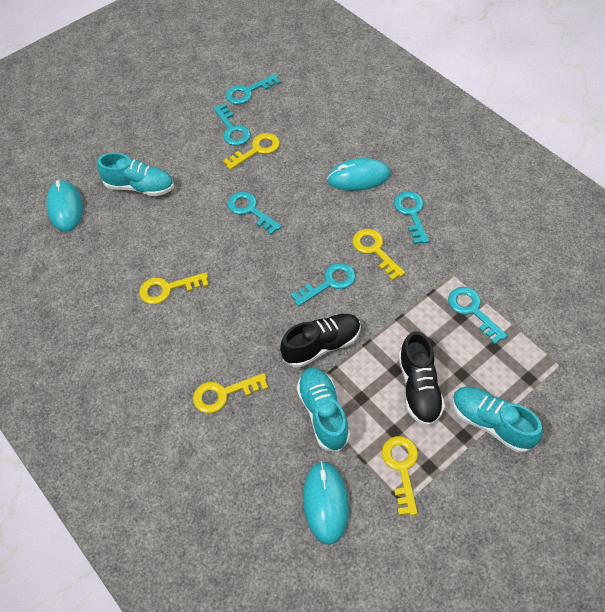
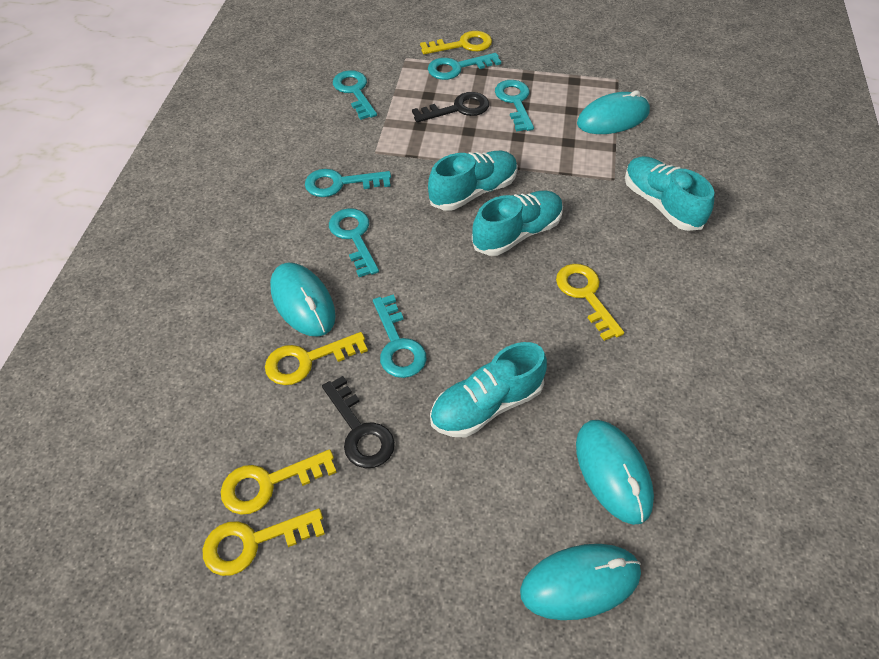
black key: 0 -> 2
black shoe: 2 -> 0
turquoise mouse: 3 -> 4
turquoise shoe: 3 -> 4

